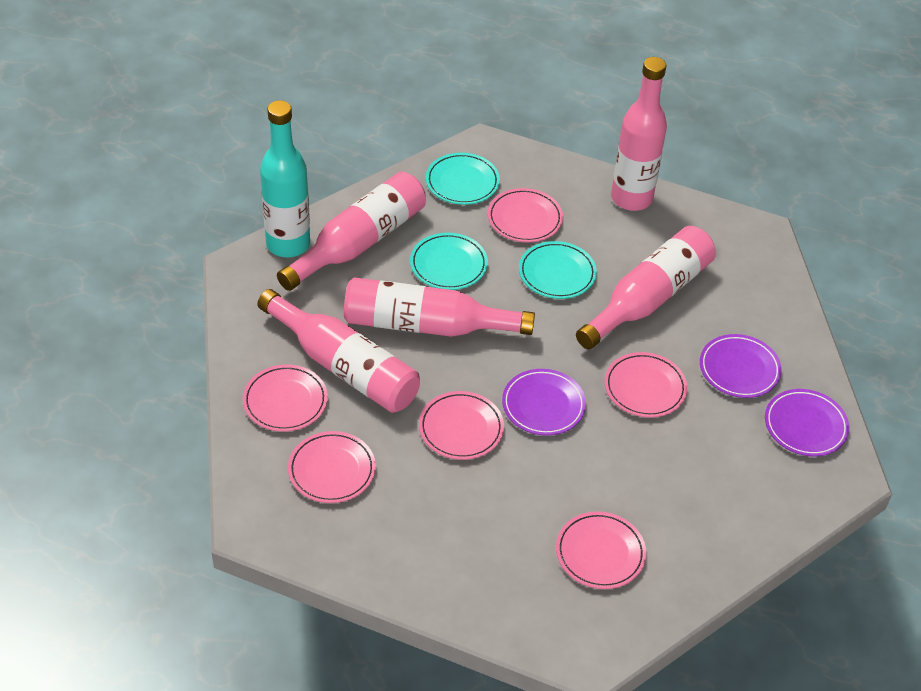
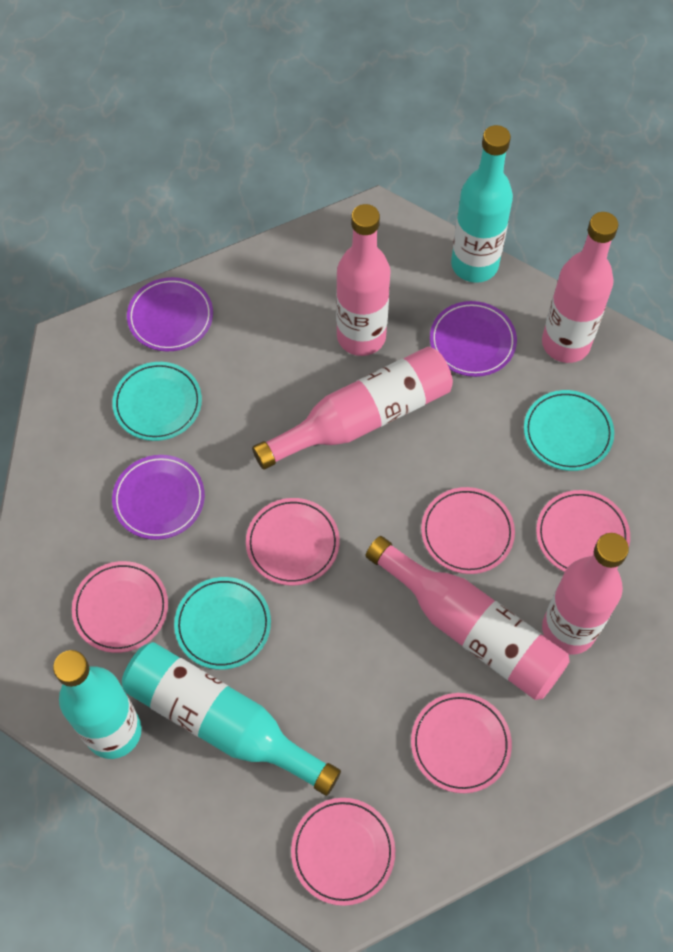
turquoise bottle: 1 -> 3

